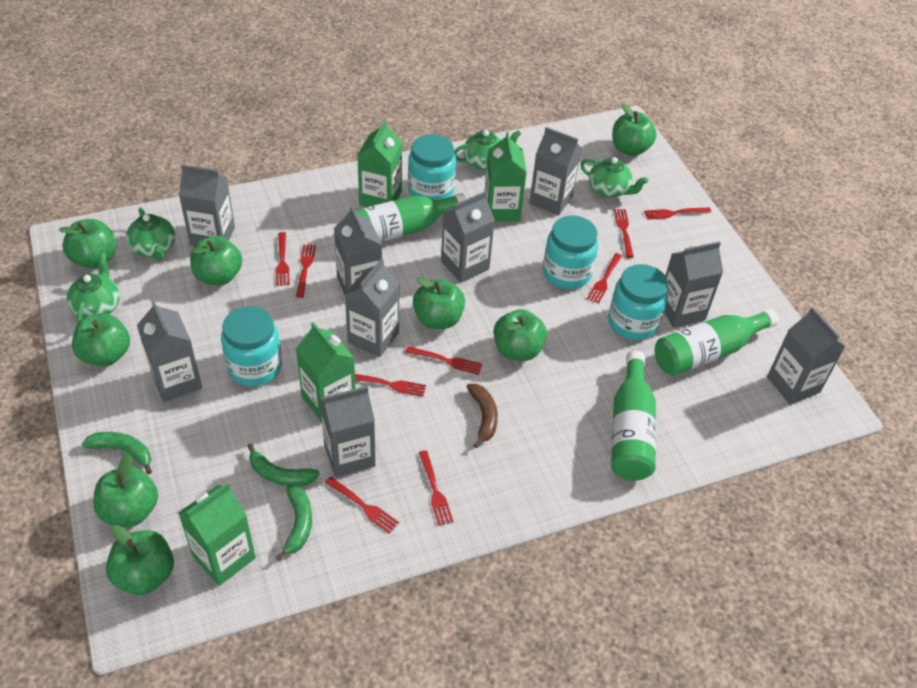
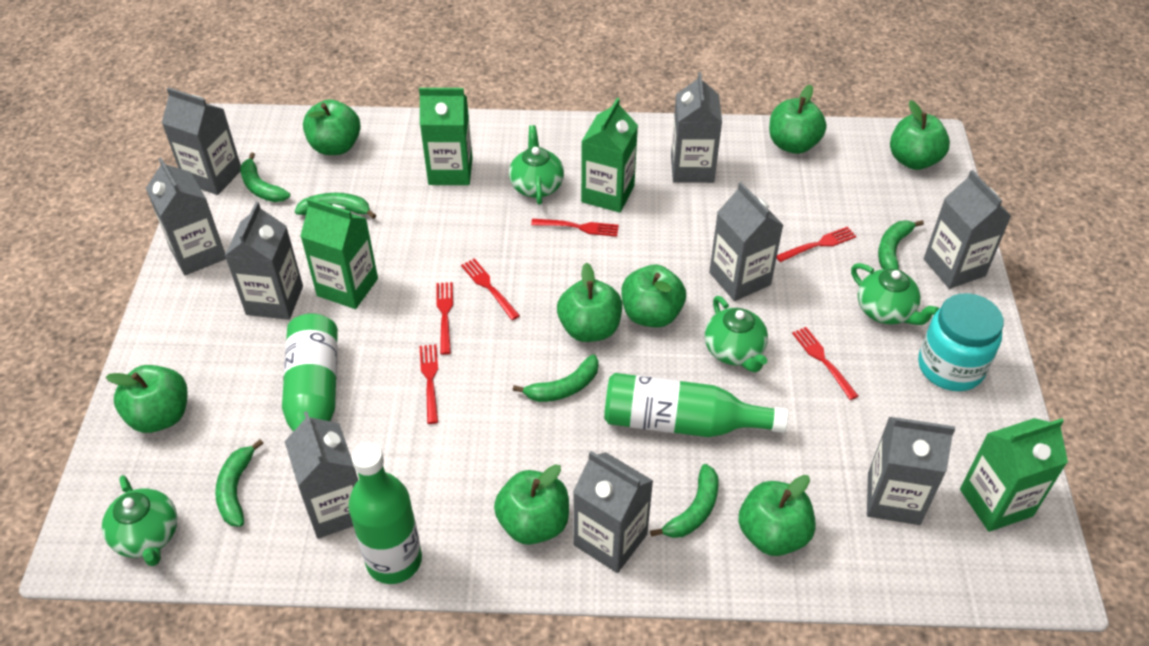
brown banana: 1 -> 0
green banana: 3 -> 6
red fork: 9 -> 6
turquoise jar: 4 -> 1

